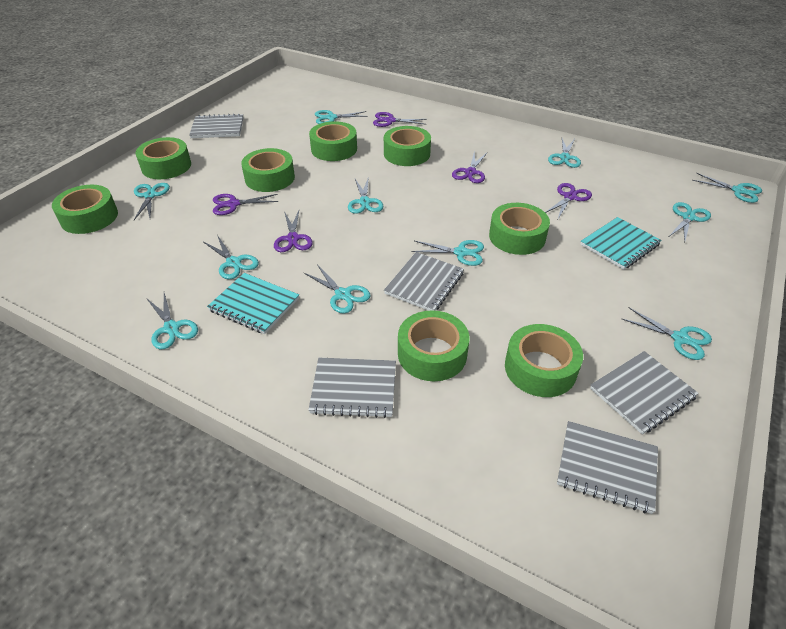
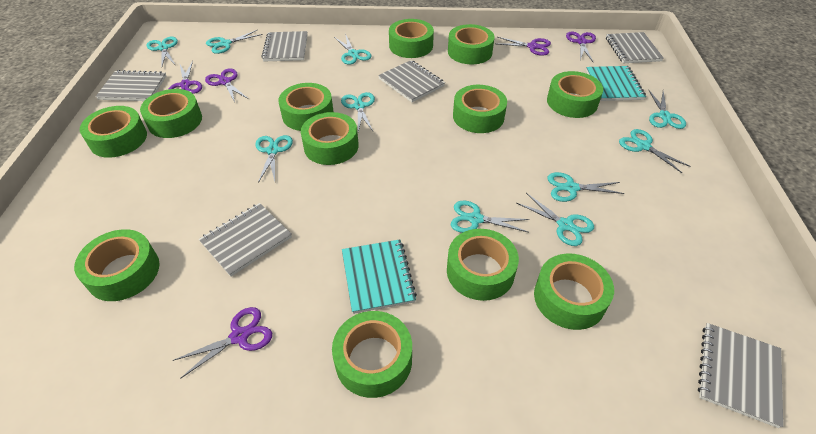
green tape: 8 -> 12
grey notebook: 5 -> 6
turquoise scissors: 11 -> 10

